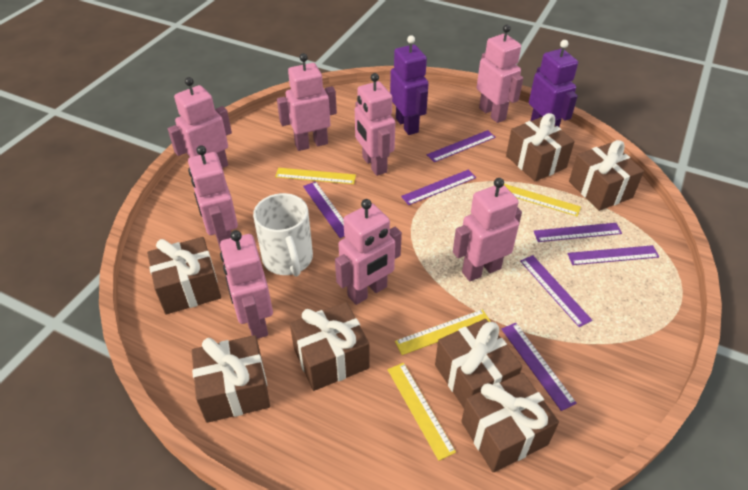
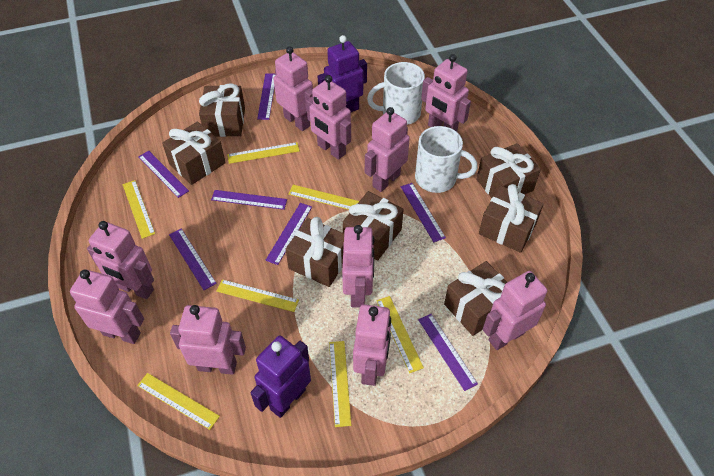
pink robot: 8 -> 10
white mug: 1 -> 2
yellow ruler: 4 -> 7

